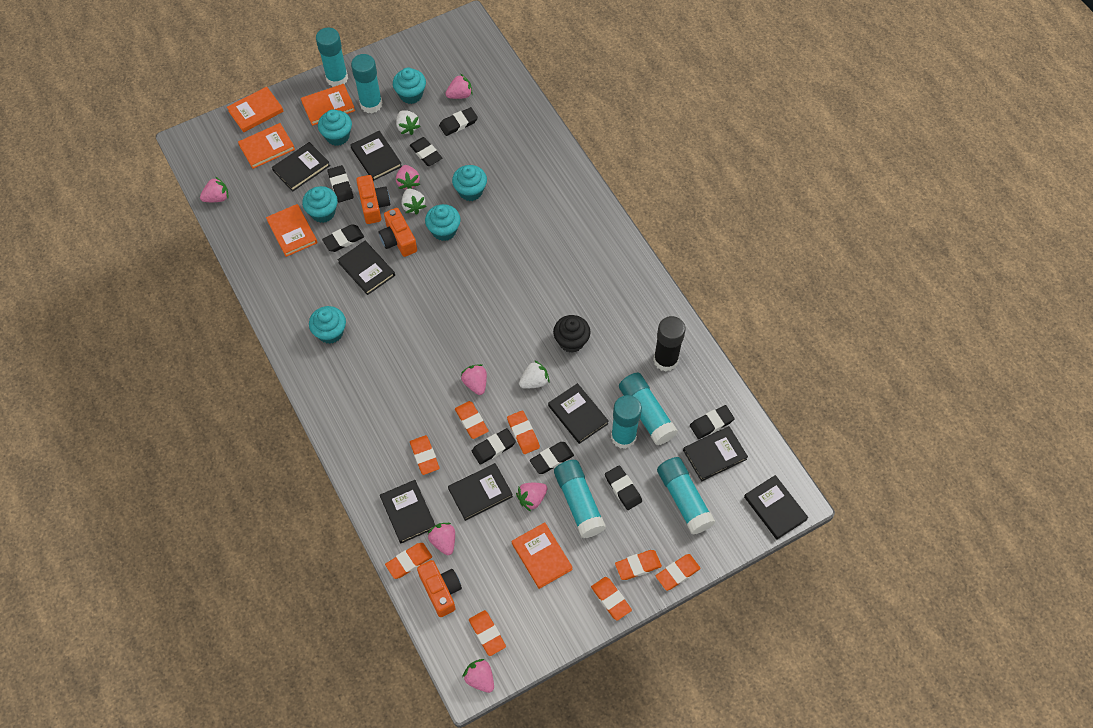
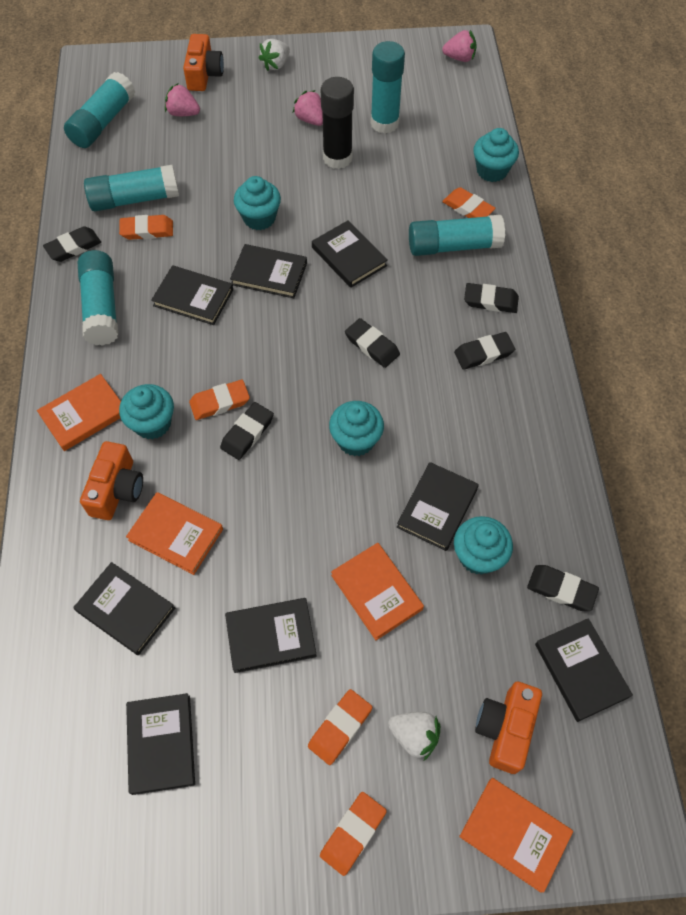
black cupcake: 1 -> 0
black eraser: 8 -> 6
orange book: 5 -> 4
orange eraser: 8 -> 5
pink strawberry: 7 -> 3
turquoise cupcake: 6 -> 5
turquoise glue stick: 6 -> 5
white strawberry: 3 -> 2

